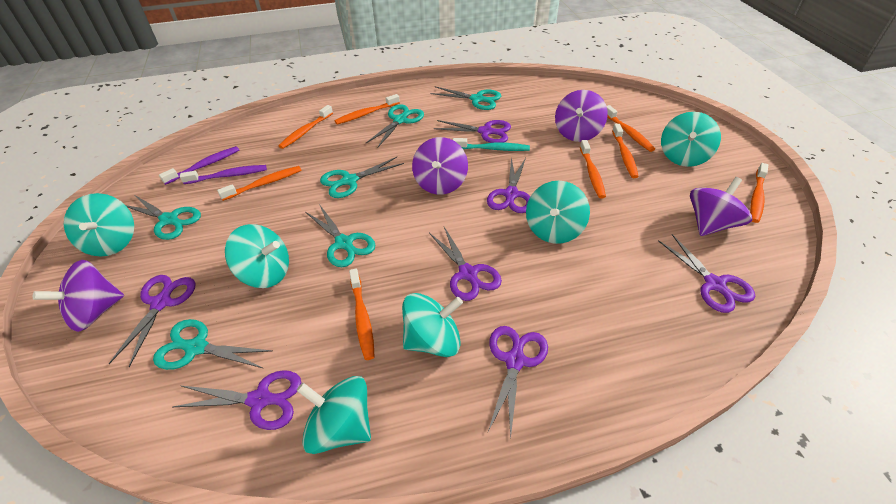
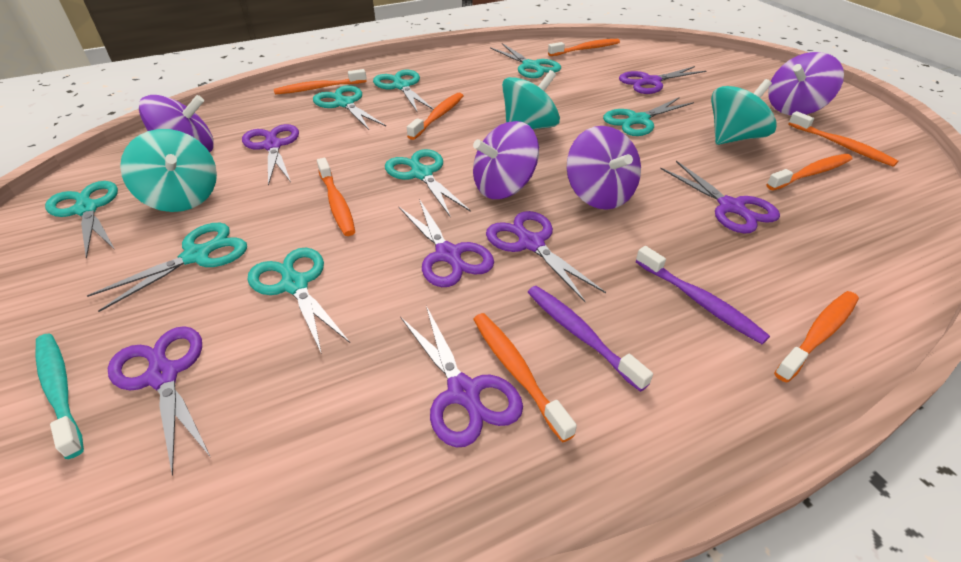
turquoise scissors: 6 -> 8
turquoise spinning top: 6 -> 3

